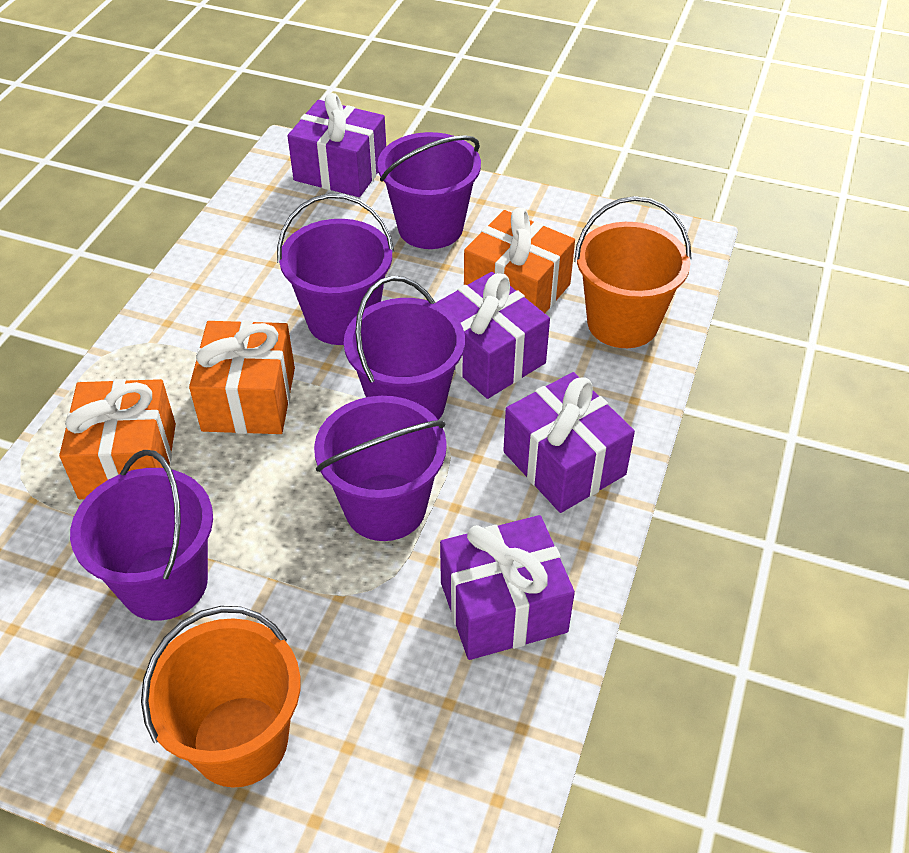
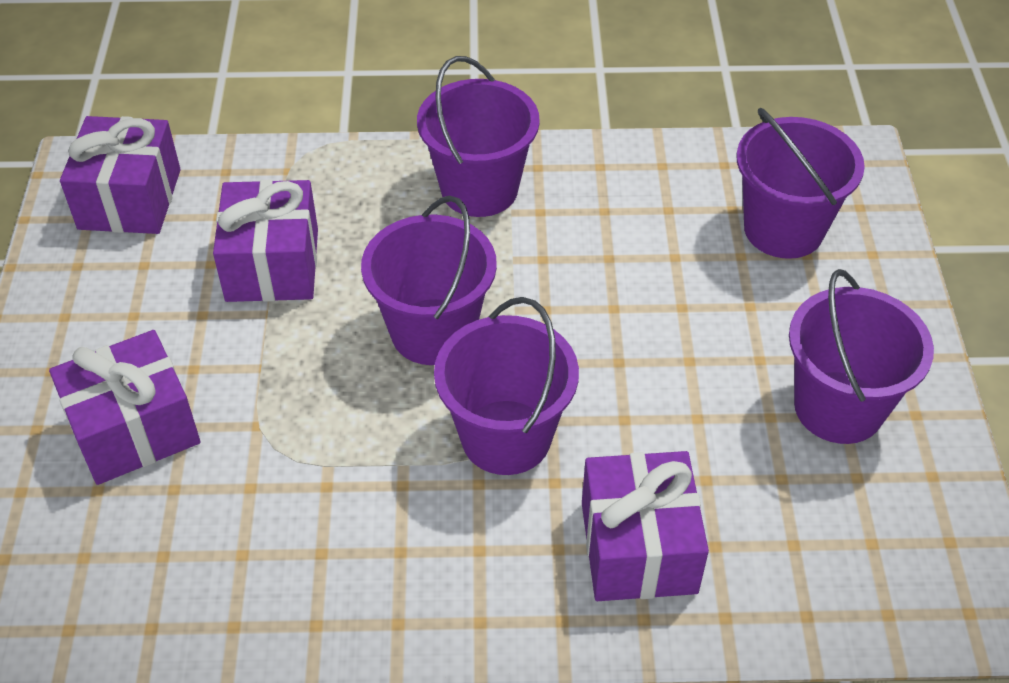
orange bucket: 2 -> 0
orange gift: 3 -> 0

